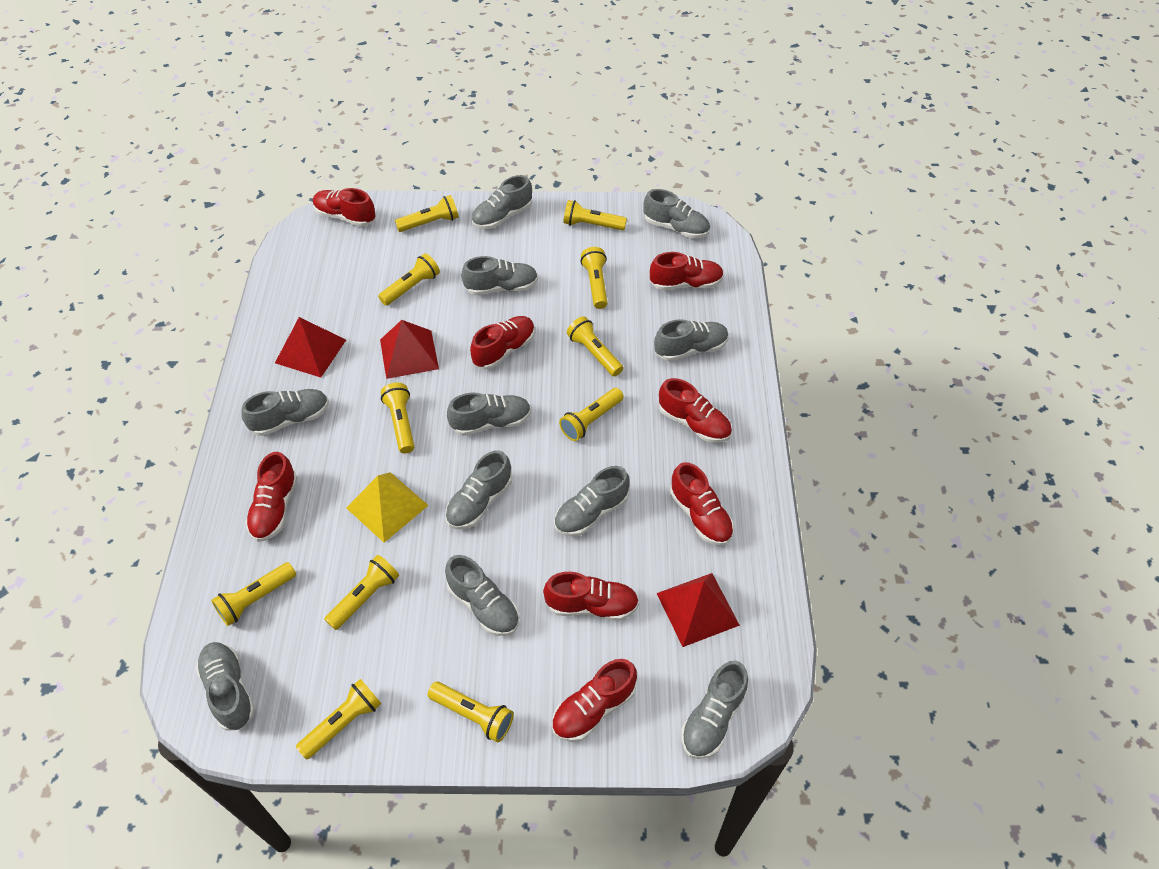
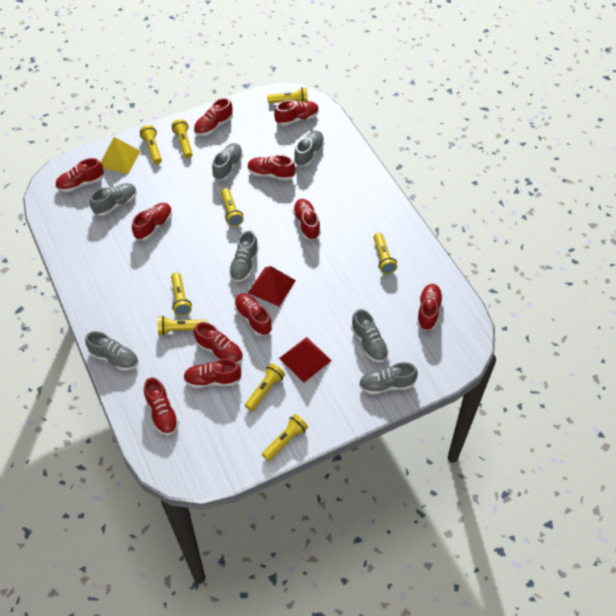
grey shoe: 11 -> 7
red pyramid: 3 -> 2
red shoe: 8 -> 11
yellow flashlight: 11 -> 9

